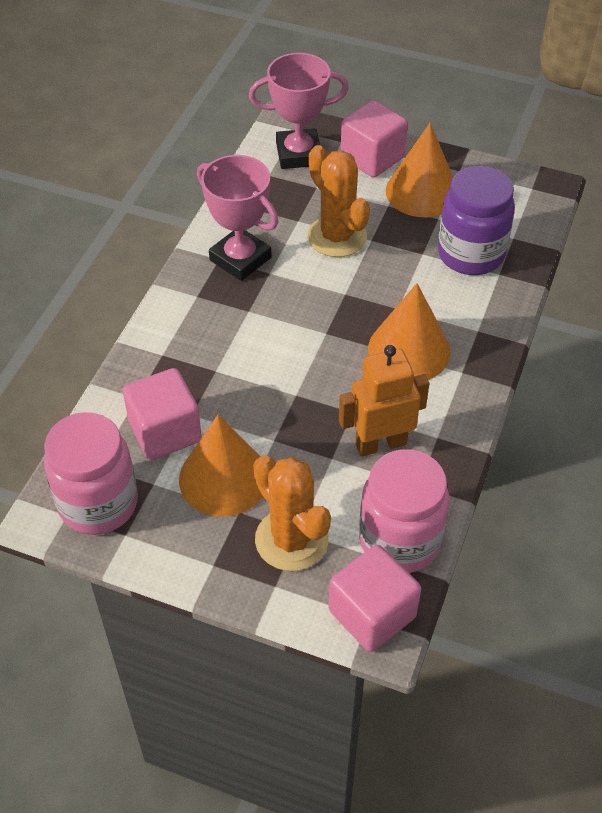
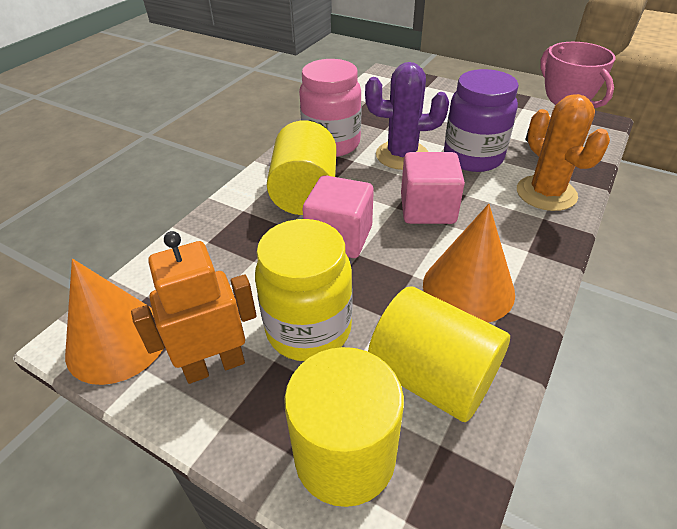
orange cactus: 2 -> 1
orange cone: 3 -> 2
pink cube: 3 -> 2
pink jar: 2 -> 1
pink trophy: 2 -> 1
purple cactus: 0 -> 1
yellow cylinder: 0 -> 3
yellow jar: 0 -> 1

